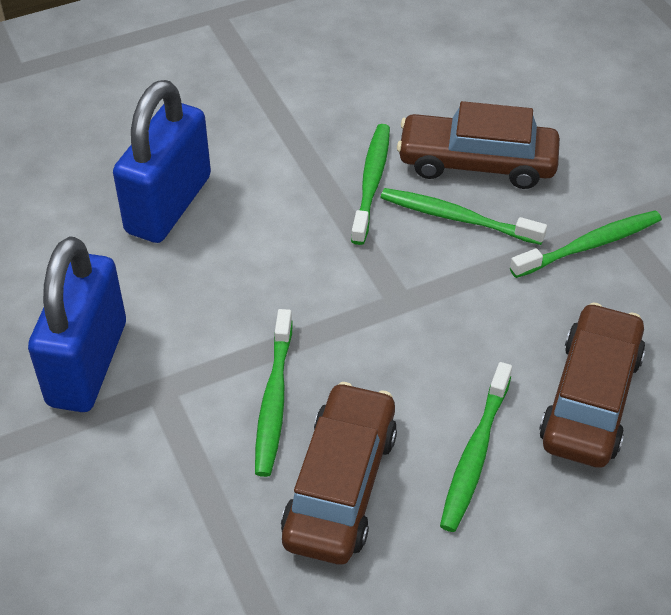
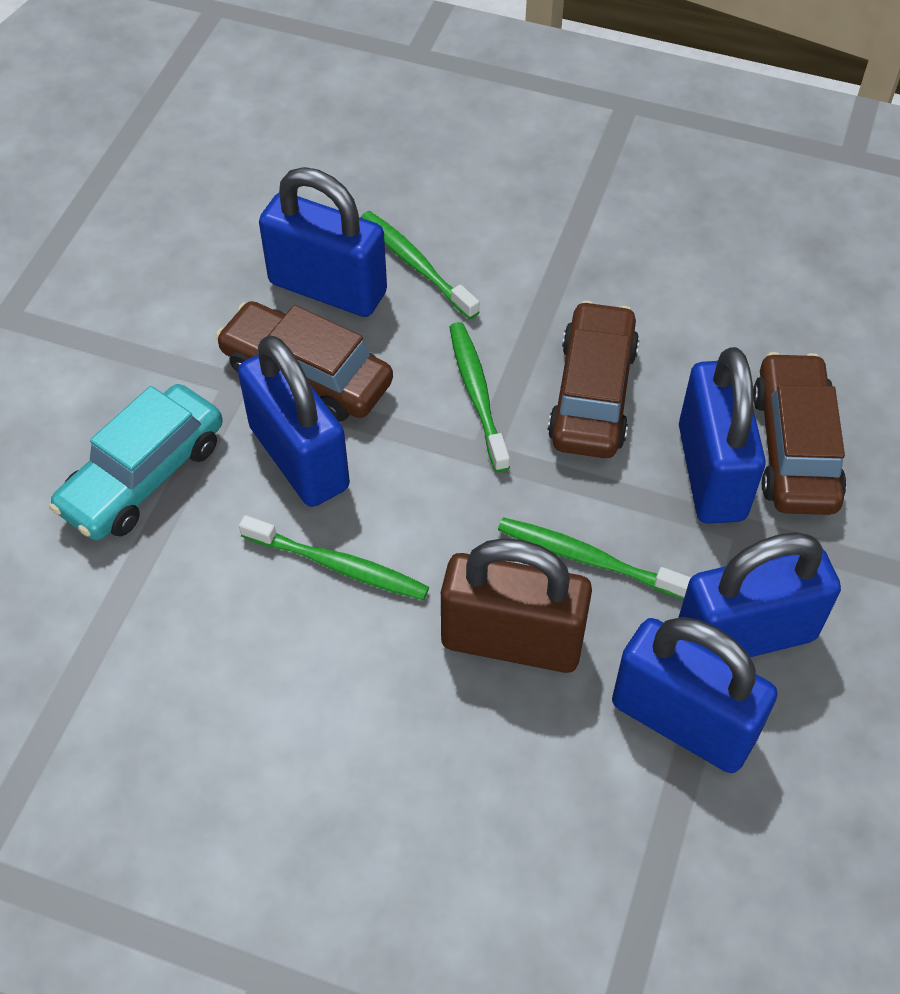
blue padlock: 2 -> 5
brown padlock: 0 -> 1
green toothbrush: 5 -> 4
turquoise car: 0 -> 1

